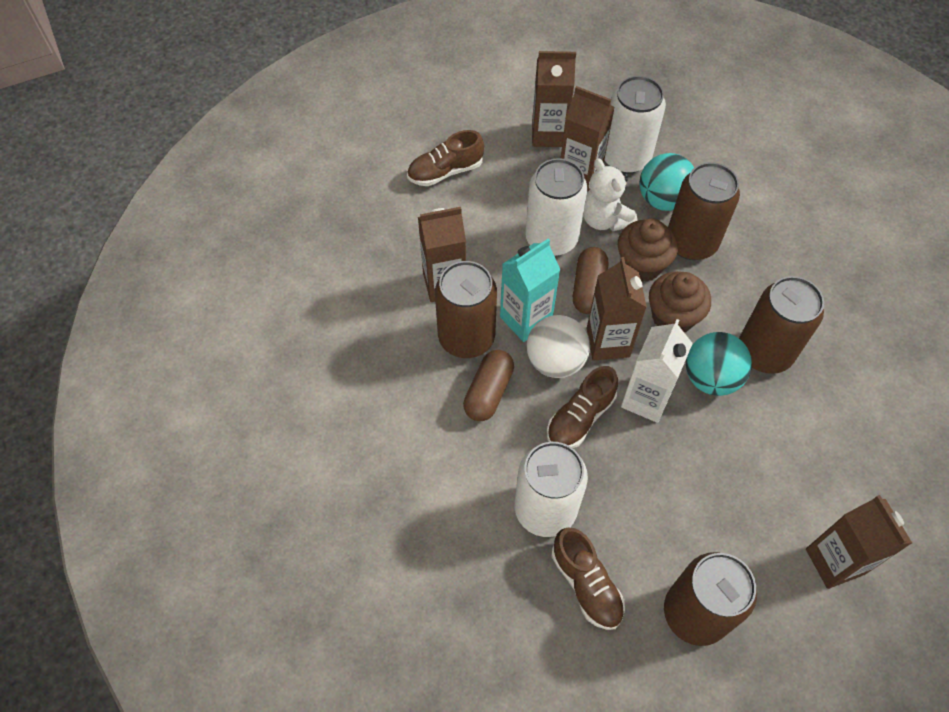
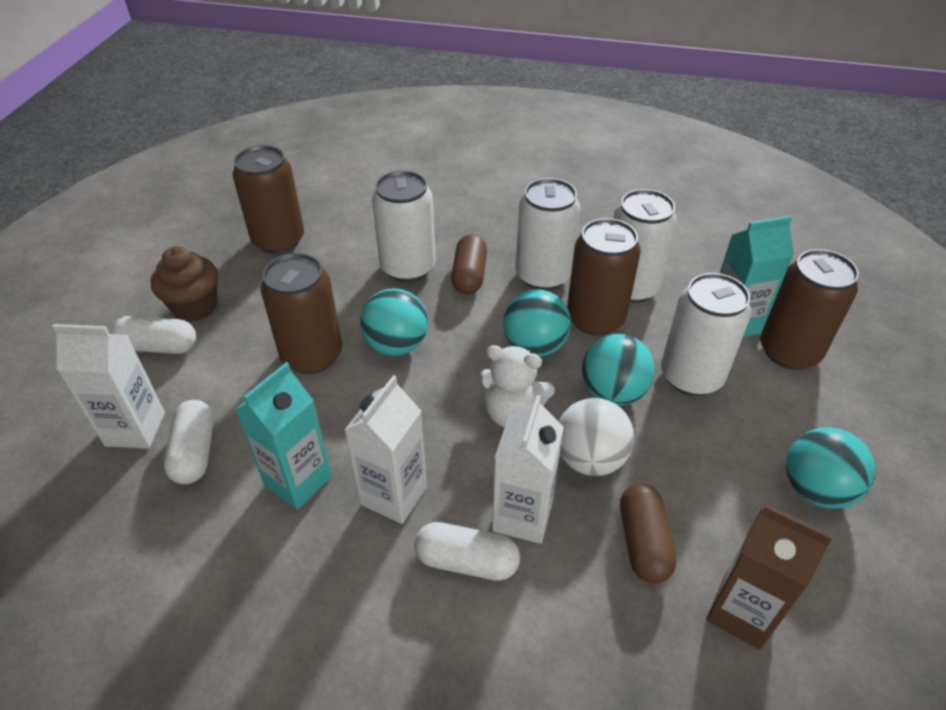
brown carton: 5 -> 1
brown cupcake: 2 -> 1
brown shoe: 3 -> 0
turquoise ball: 2 -> 4
turquoise carton: 1 -> 2
white can: 3 -> 4
white capsule: 0 -> 3
white carton: 1 -> 3

